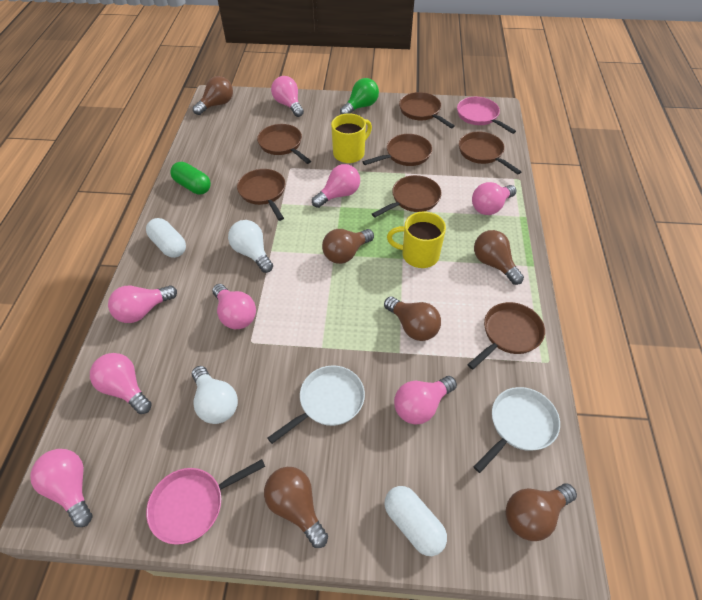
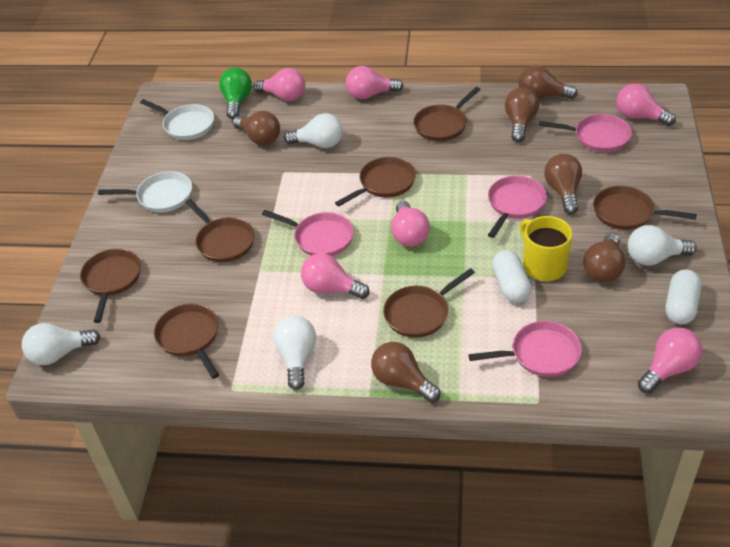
green capsule: 1 -> 0
pink light bulb: 8 -> 6
pink pan: 2 -> 4
white light bulb: 2 -> 4
yellow mug: 2 -> 1

